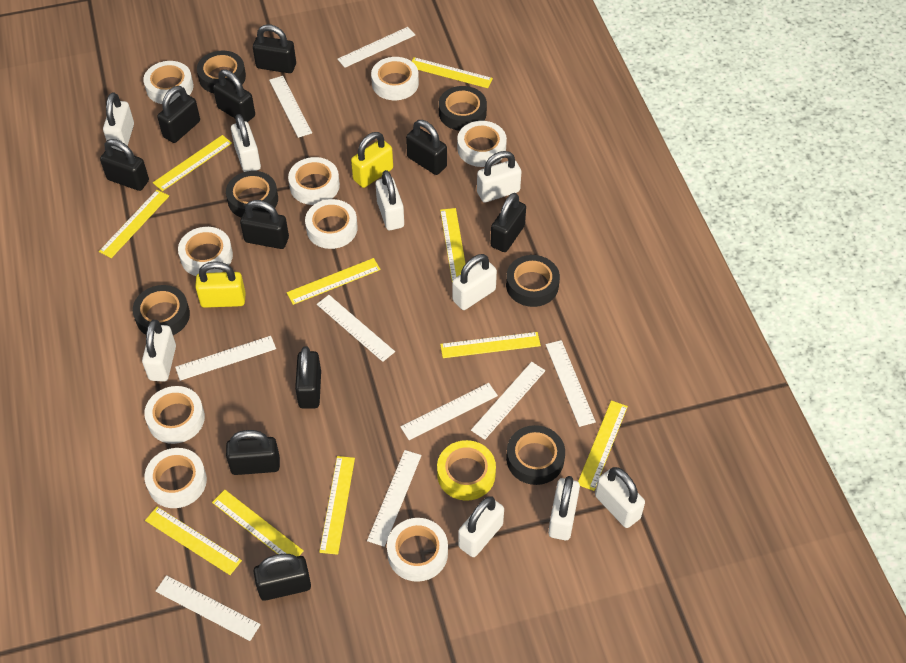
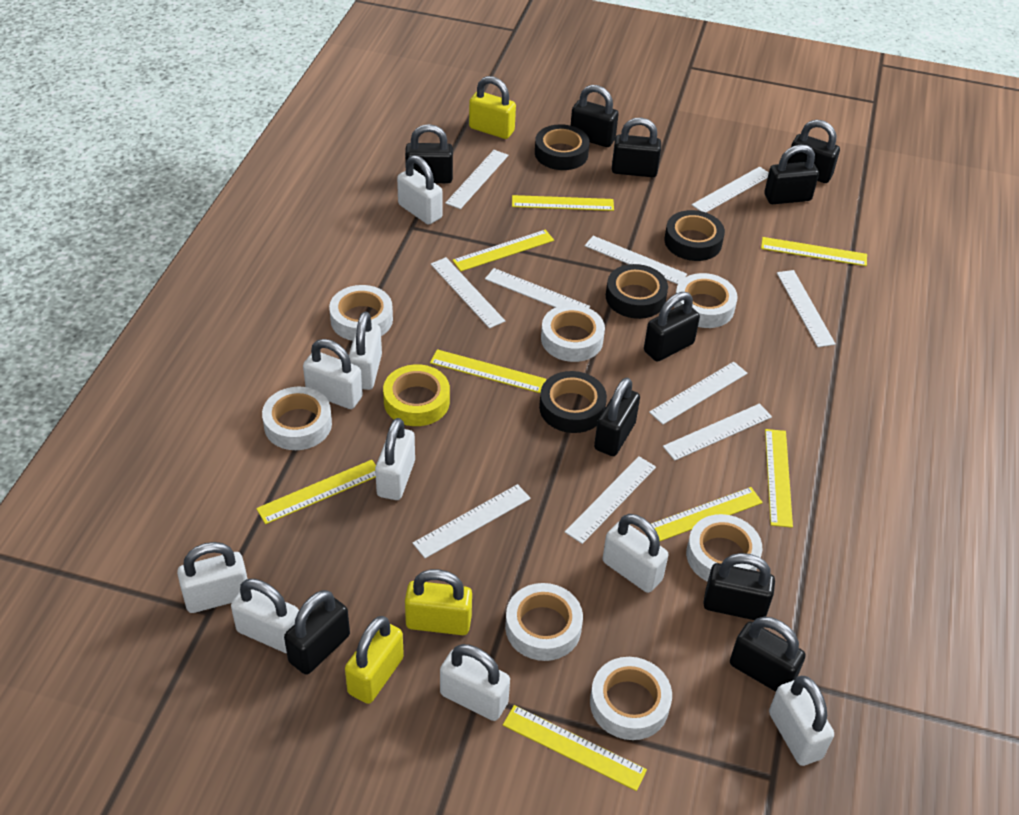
black tape: 6 -> 4
white ruler: 9 -> 10
white tape: 9 -> 7
yellow padlock: 2 -> 3
yellow ruler: 10 -> 8

